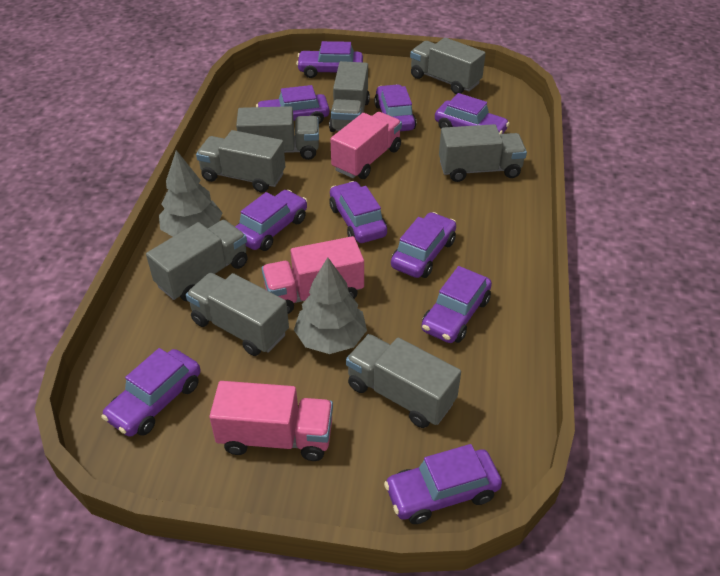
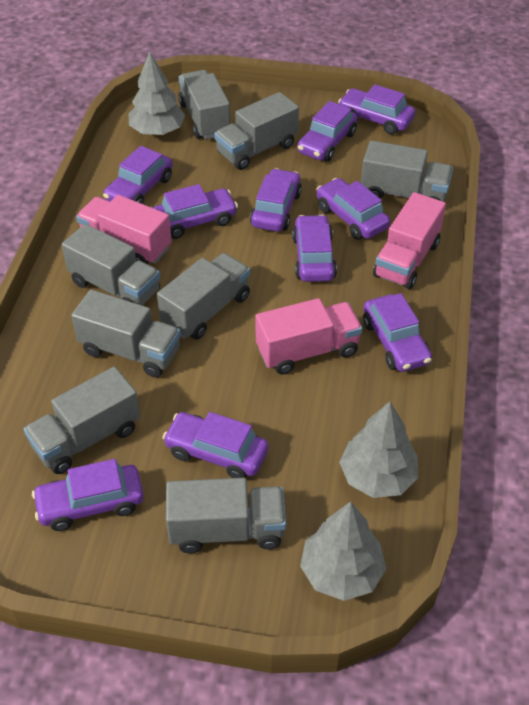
grey tree: 2 -> 3

